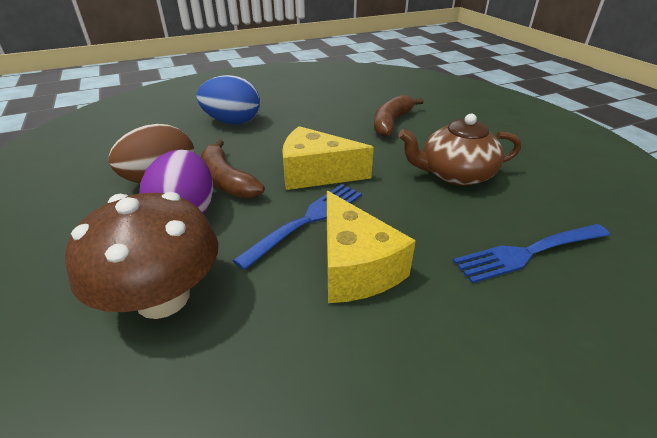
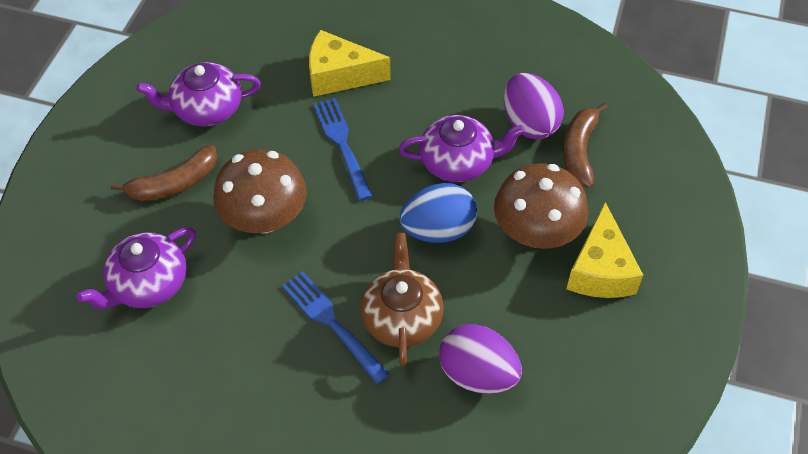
brown egg: 1 -> 0
brown mushroom: 1 -> 2
purple egg: 1 -> 2
purple teapot: 0 -> 3

